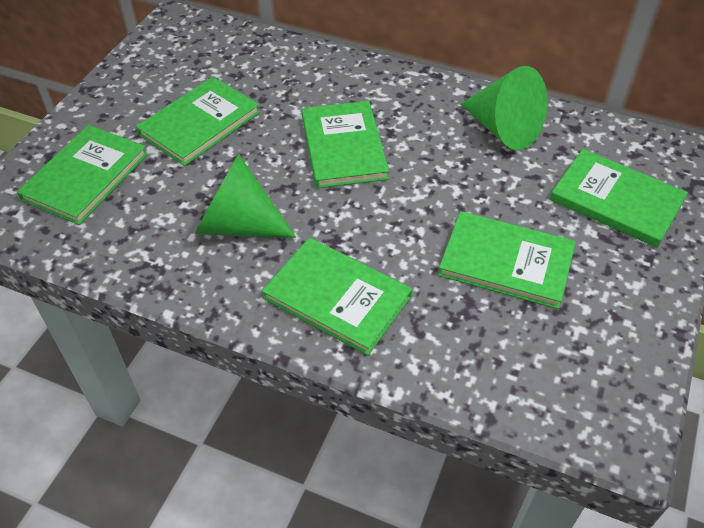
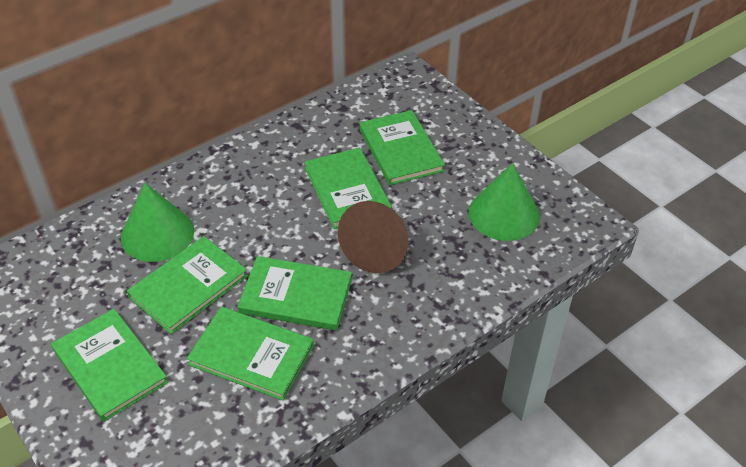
brown cone: 0 -> 1

